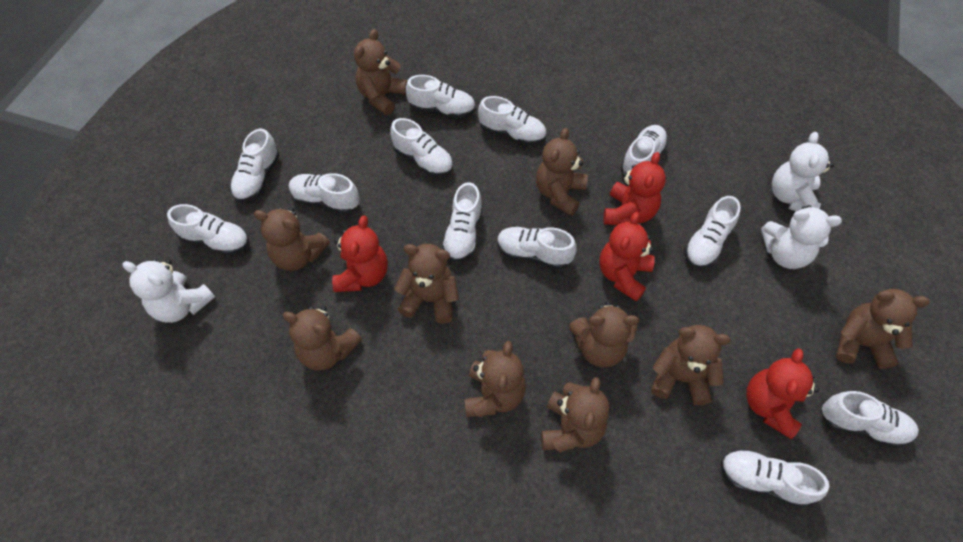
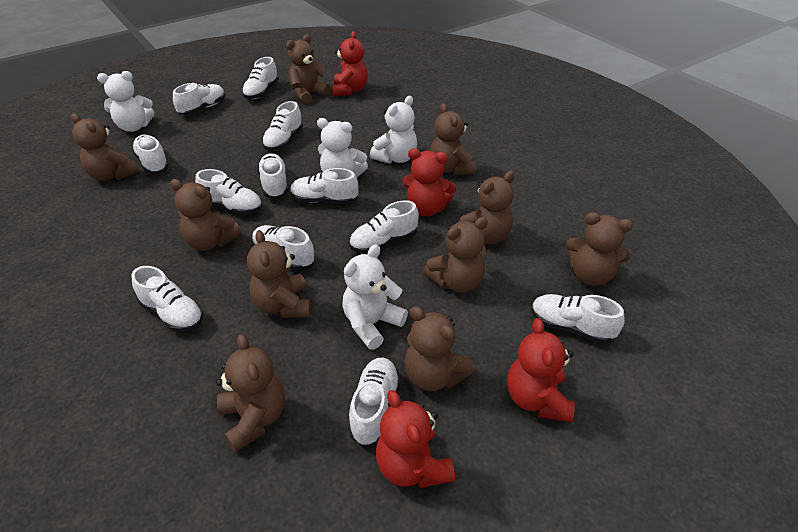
white teddy bear: 3 -> 4

